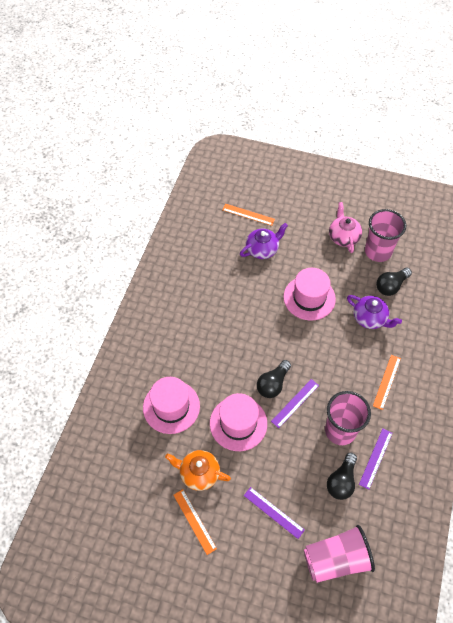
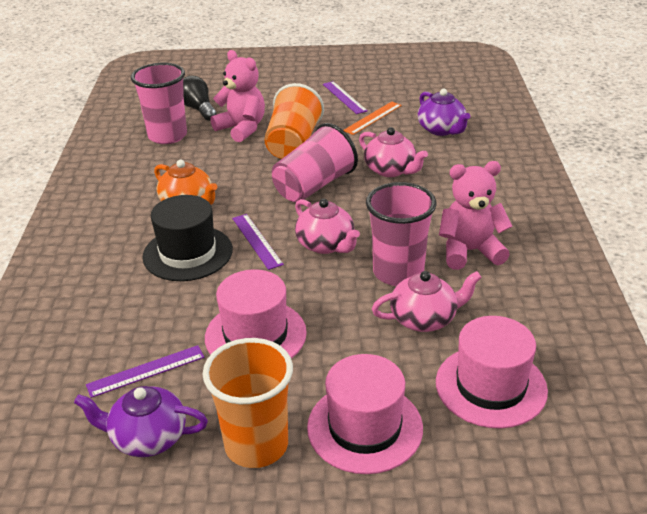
black hat: 0 -> 1
black light bulb: 3 -> 1
orange cup: 0 -> 2
orange ruler: 3 -> 1
pink teapot: 1 -> 3
pink teddy bear: 0 -> 2

